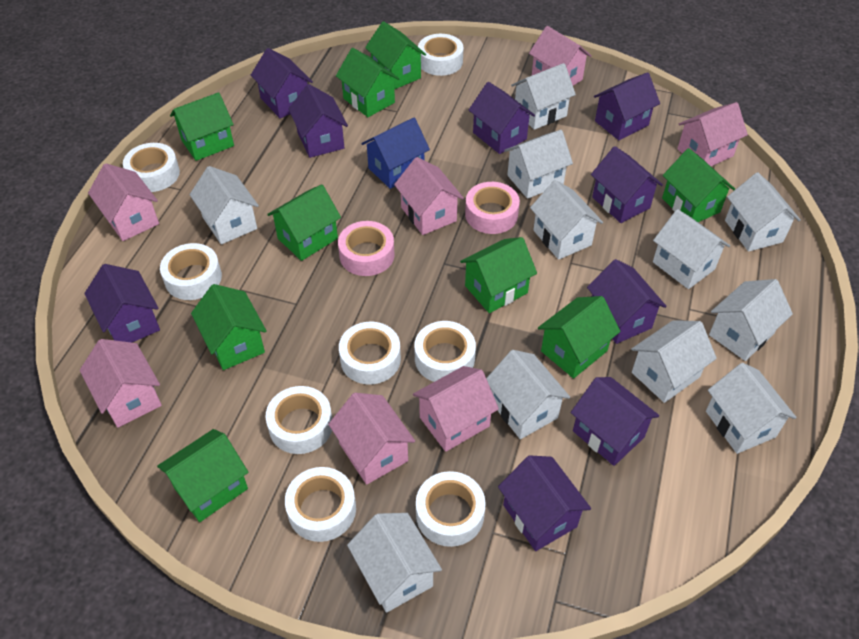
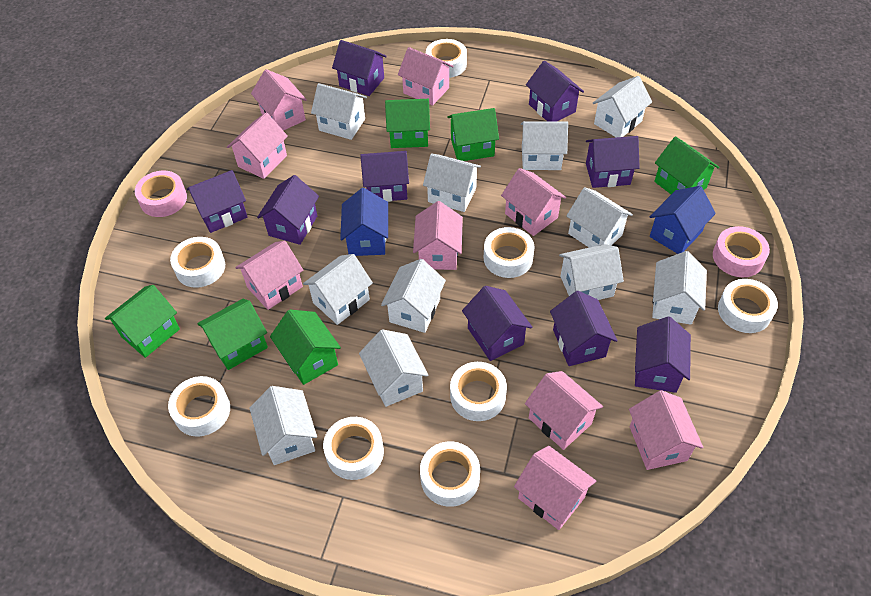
blue house: 1 -> 2
green house: 9 -> 6
pink house: 7 -> 9

